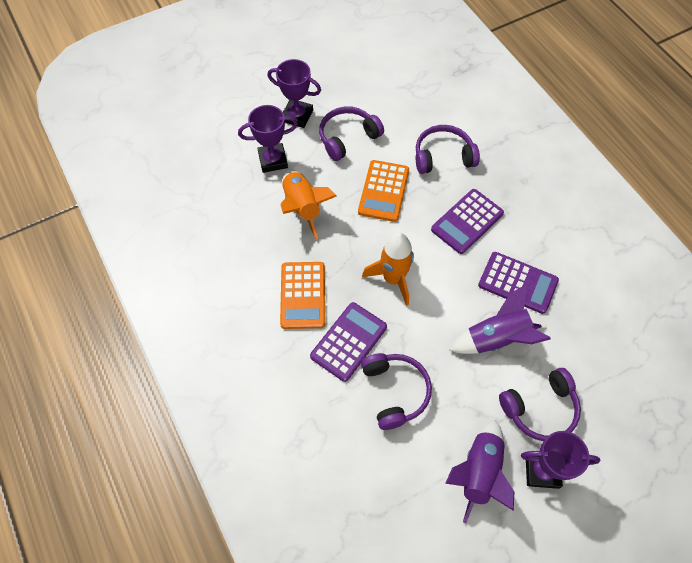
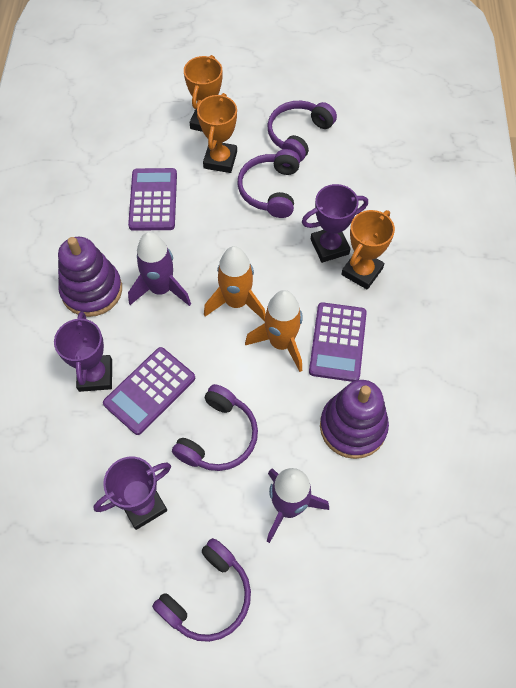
orange calculator: 2 -> 0
orange trophy: 0 -> 3
purple stacking toy: 0 -> 2

